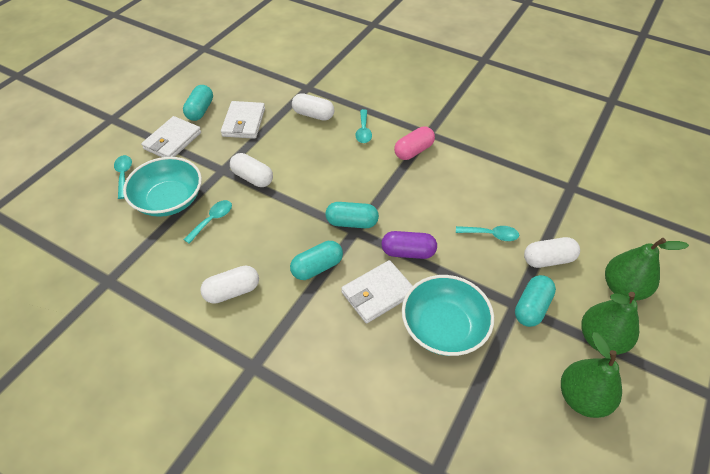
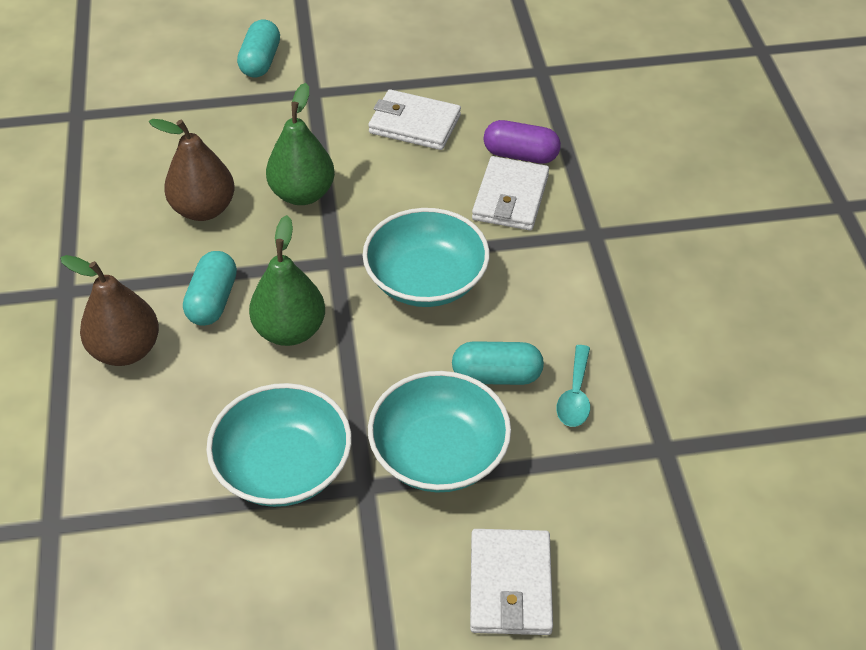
brown pear: 0 -> 2
green pear: 3 -> 2
pink capsule: 1 -> 0
turquoise bowl: 2 -> 3
turquoise capsule: 4 -> 3
turquoise spoon: 4 -> 1
white capsule: 4 -> 0

